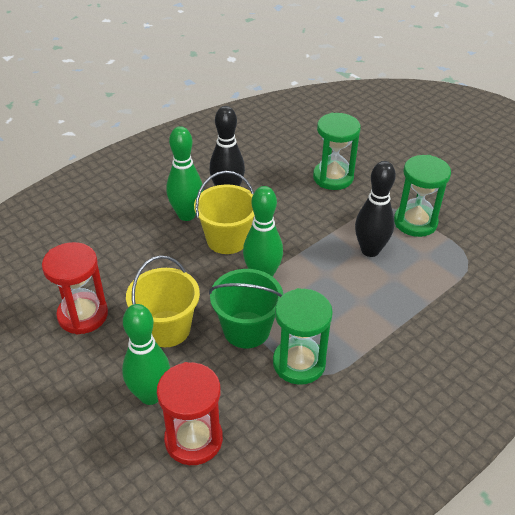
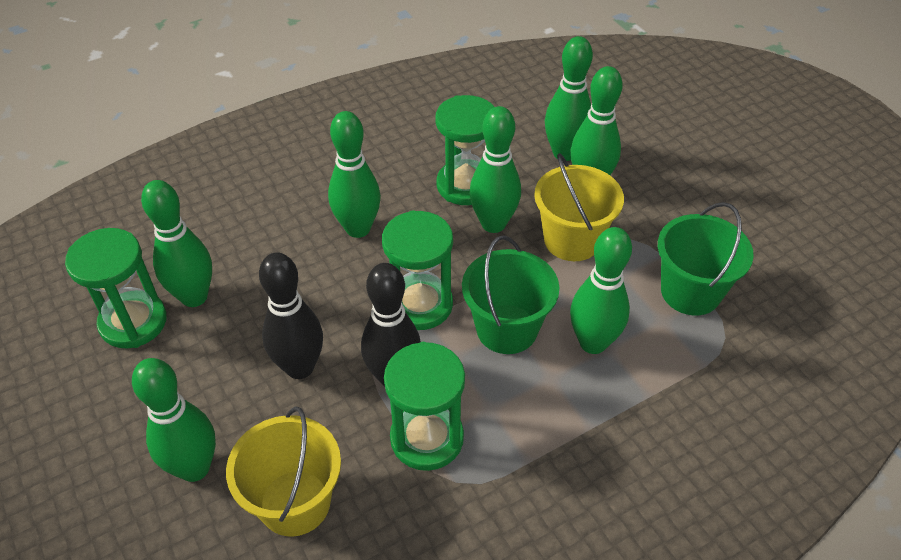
green bowling pin: 3 -> 7
green bucket: 1 -> 2
green hourglass: 3 -> 4
red hourglass: 2 -> 0

